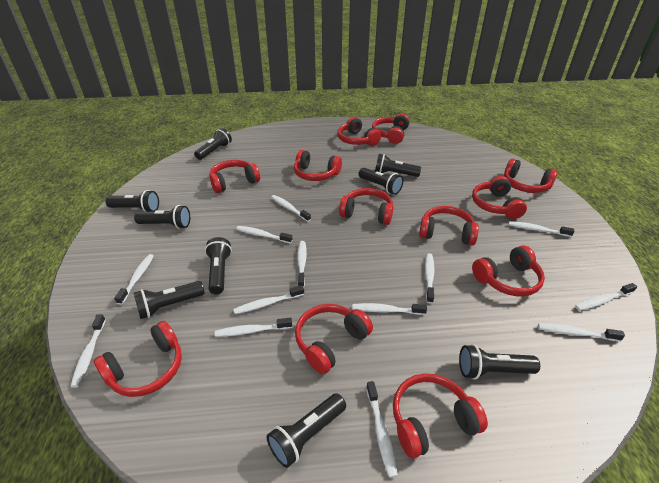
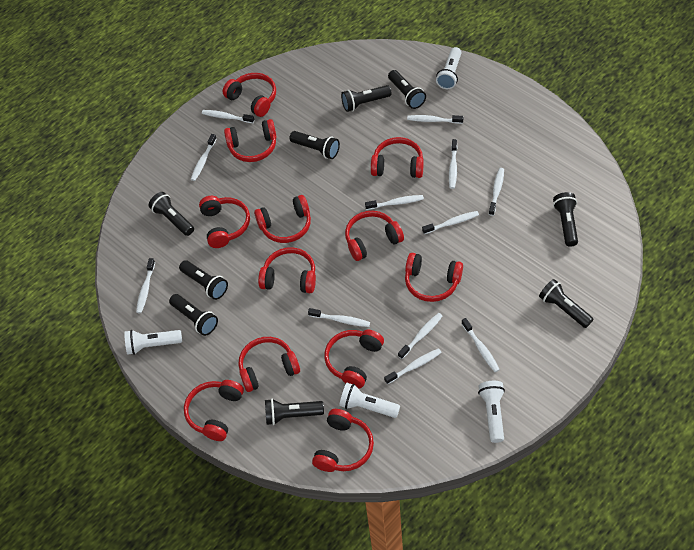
white flashlight: 0 -> 4
white toothbrush: 13 -> 12

